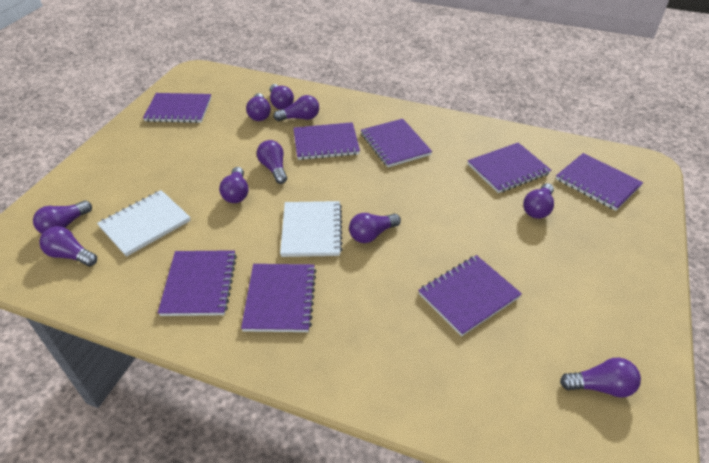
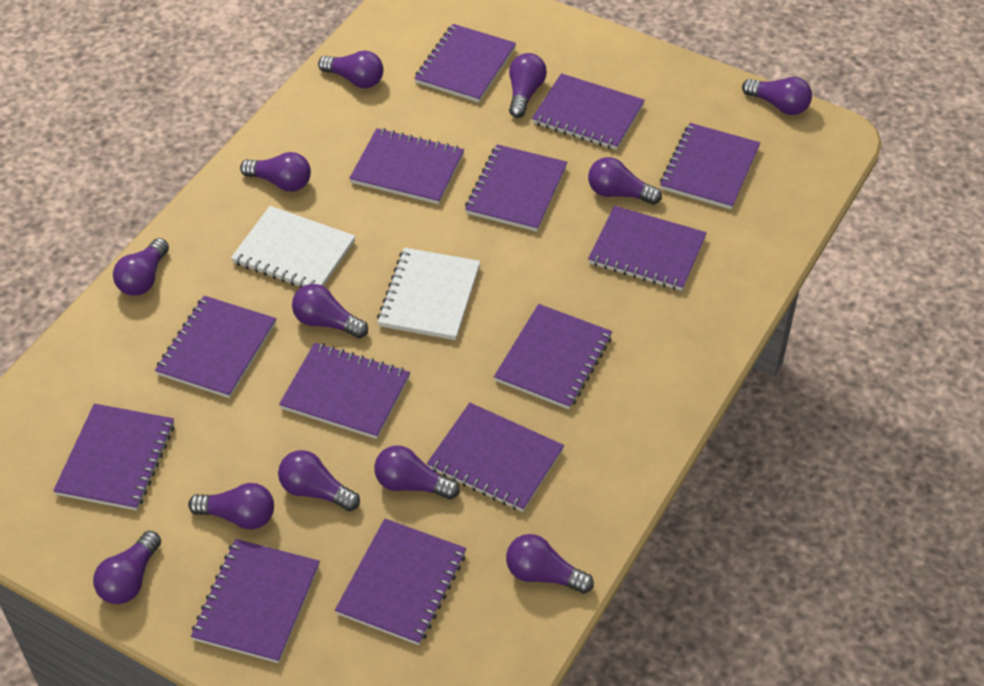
purple light bulb: 10 -> 12
purple notebook: 8 -> 13

